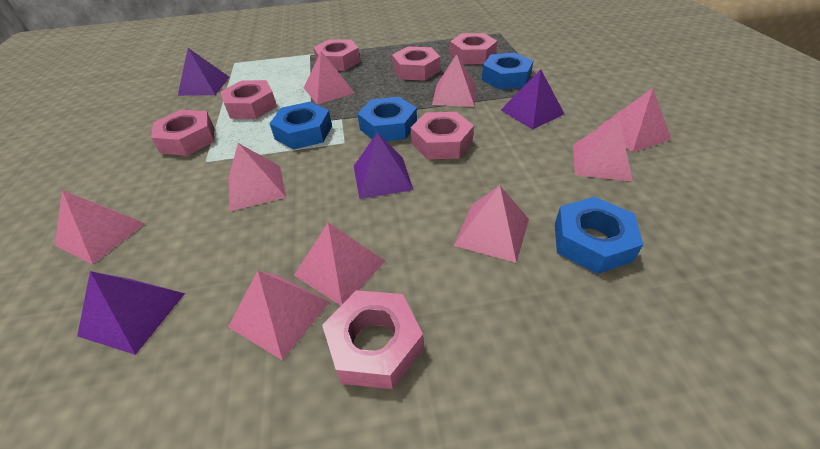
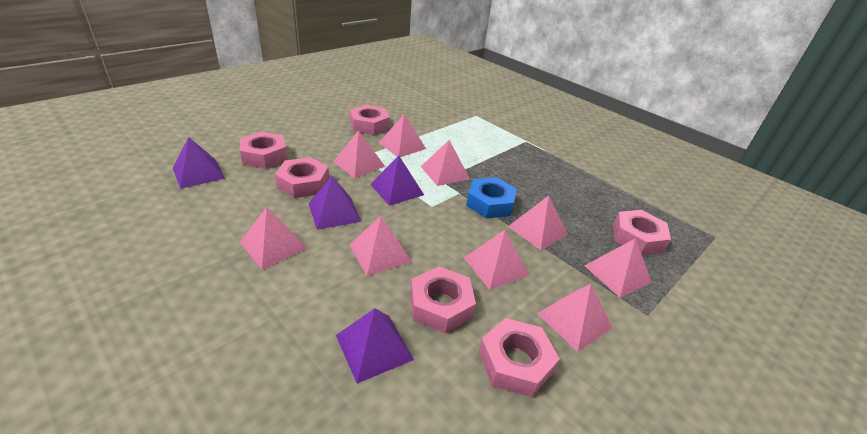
blue nut: 4 -> 1
pink nut: 7 -> 6

